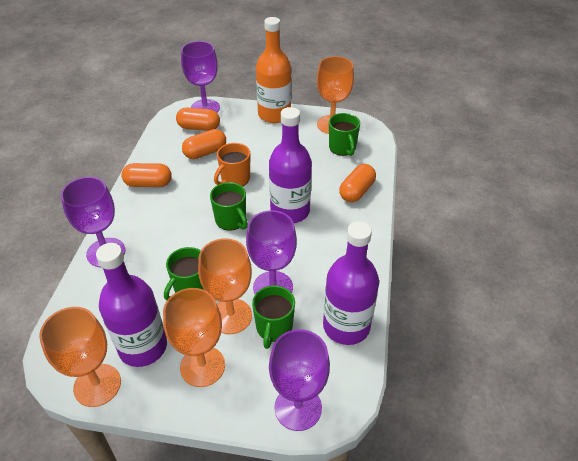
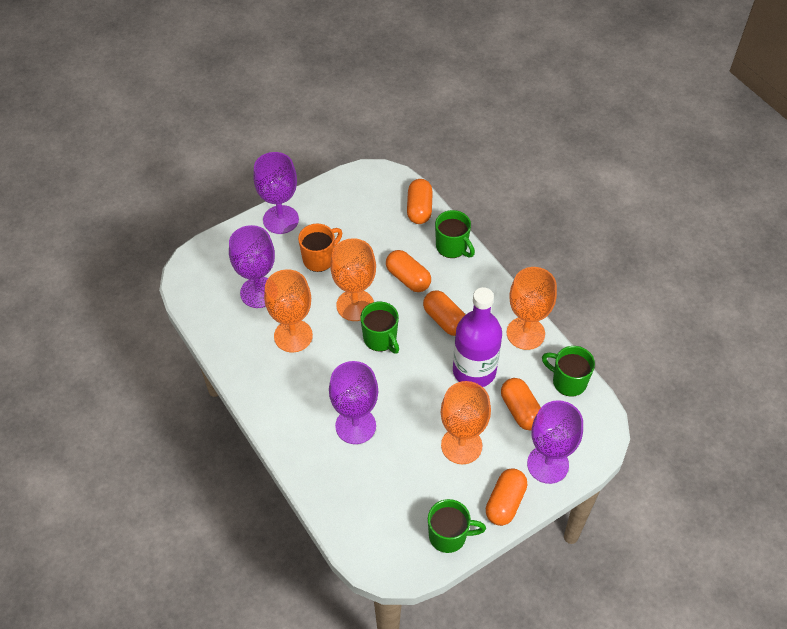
orange bottle: 1 -> 0
orange capsule: 4 -> 5
purple bottle: 3 -> 1

